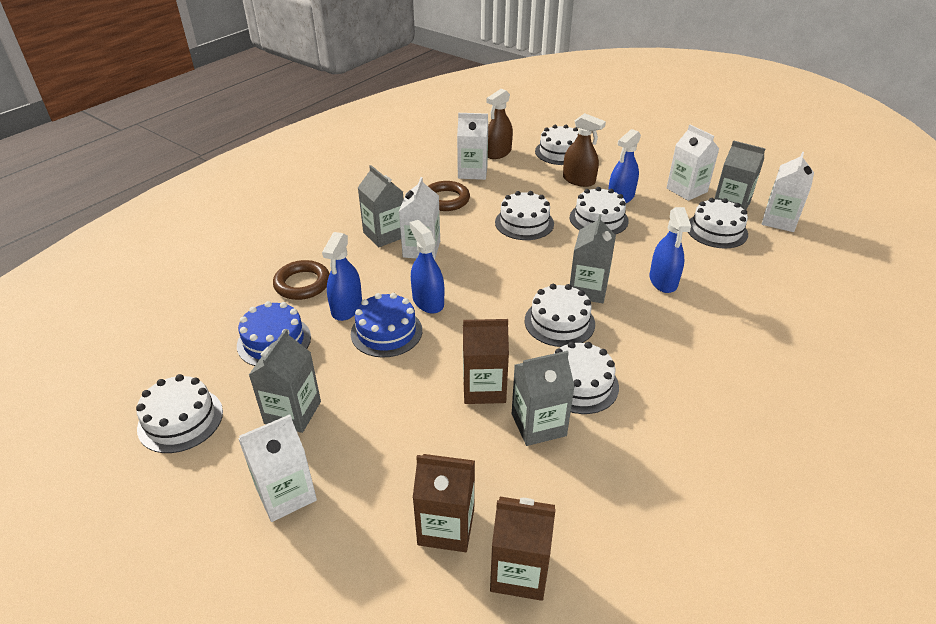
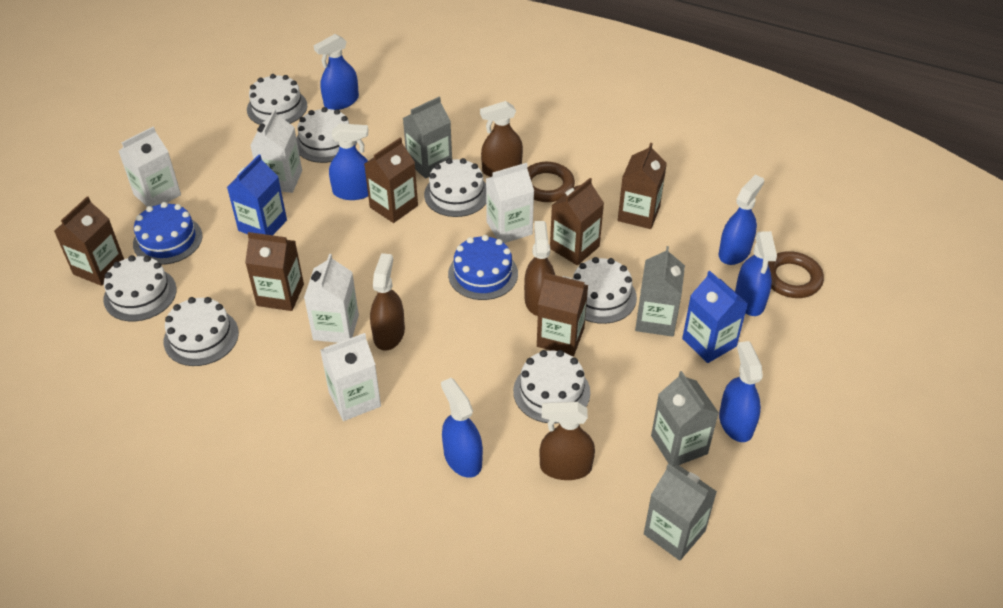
blue carton: 0 -> 2
blue spray bottle: 4 -> 6
brown carton: 3 -> 6
brown spray bottle: 2 -> 4
grey carton: 5 -> 4

